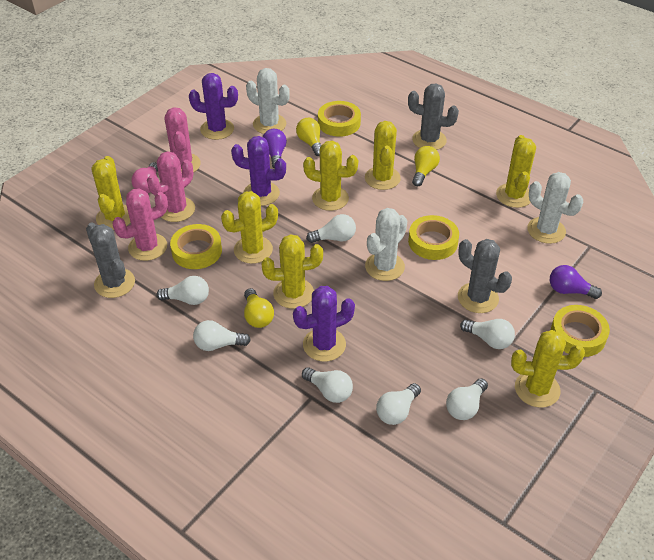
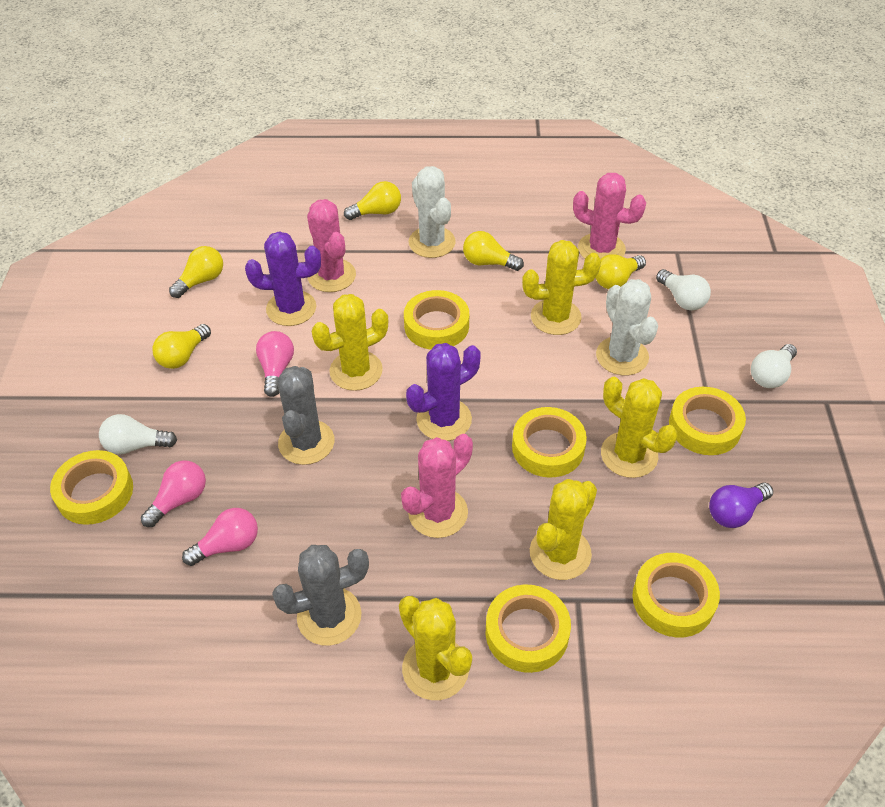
grey cactus: 3 -> 2
pink light bulb: 1 -> 3
purple cactus: 3 -> 2
purple light bulb: 2 -> 1
white cactus: 3 -> 2
white light bulb: 7 -> 3
yellow cactus: 7 -> 5
yellow light bulb: 3 -> 5
yellow tape: 4 -> 6

